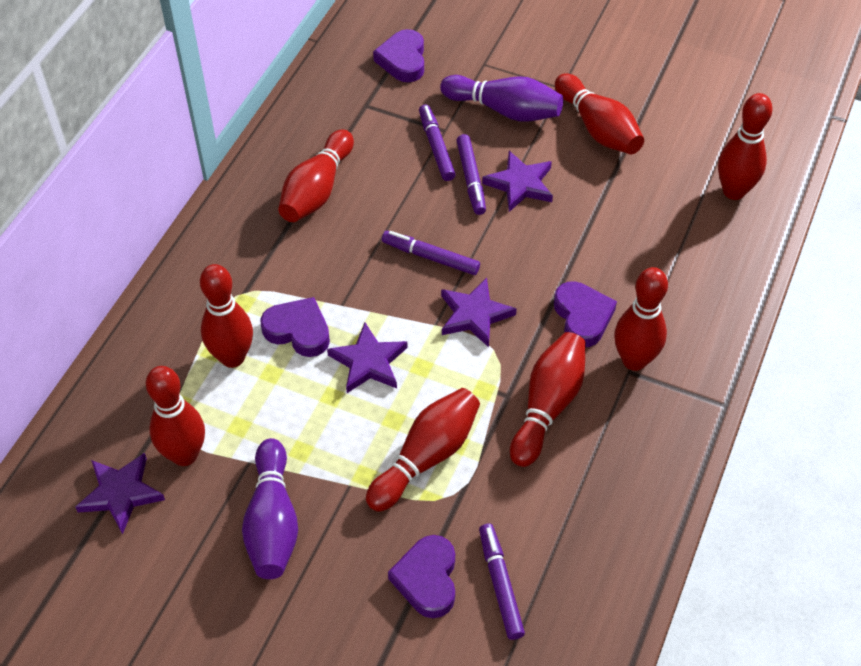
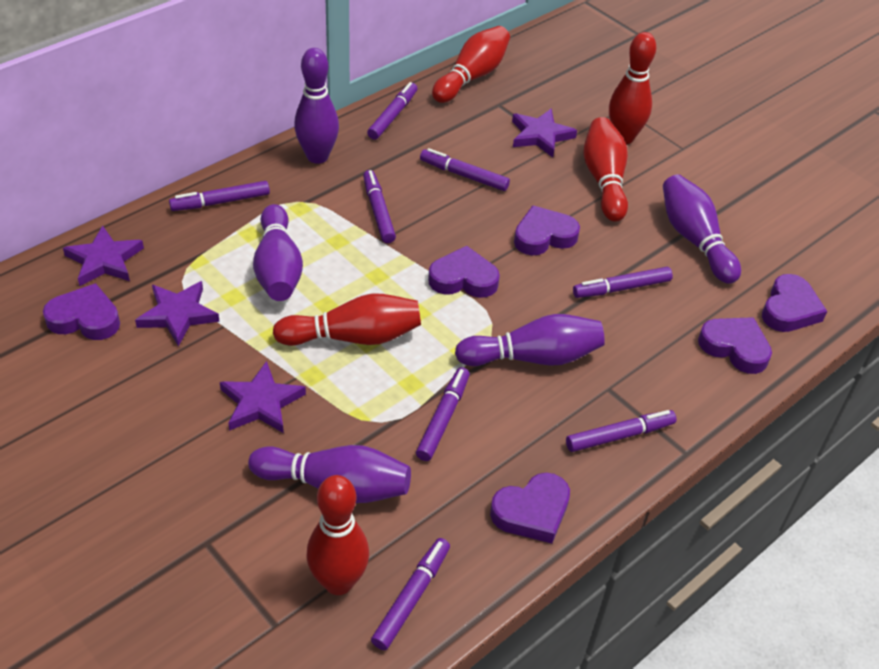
purple bowling pin: 2 -> 5
purple heart: 4 -> 6
purple marker: 4 -> 8
red bowling pin: 8 -> 5

